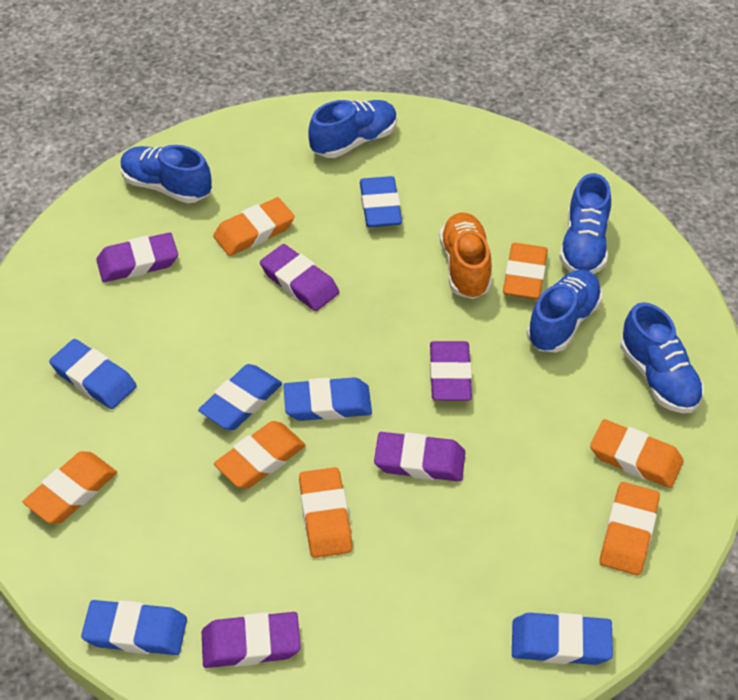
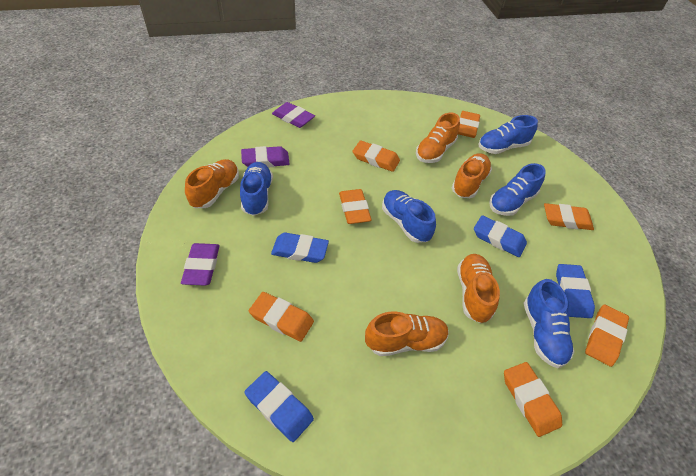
blue eraser: 6 -> 4
orange shoe: 1 -> 5
purple eraser: 5 -> 3

